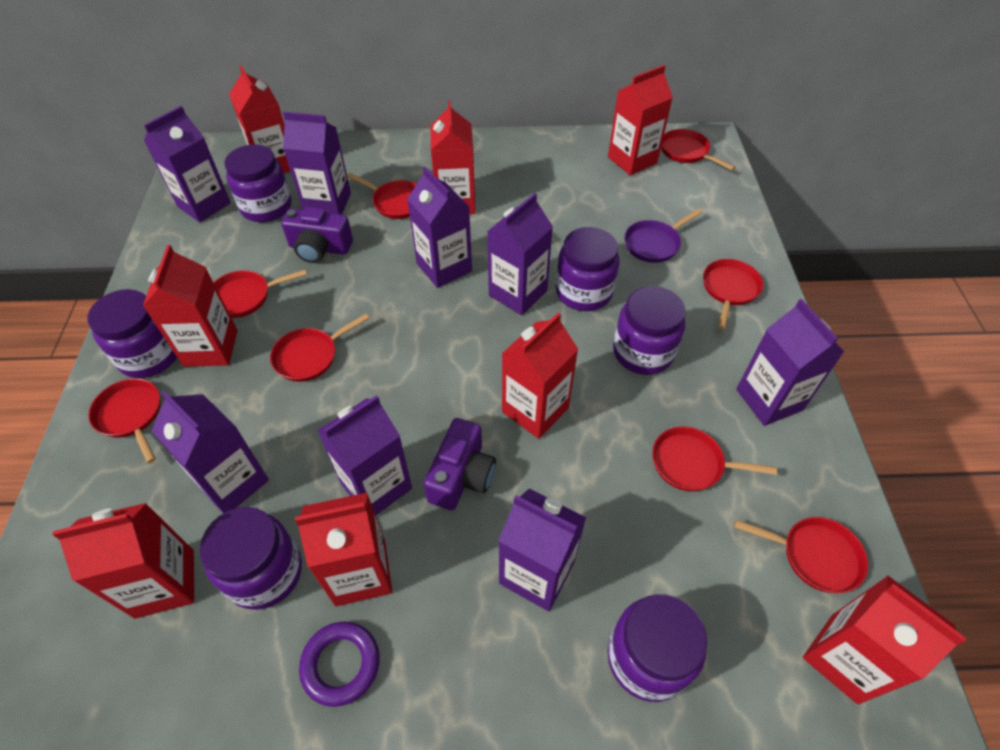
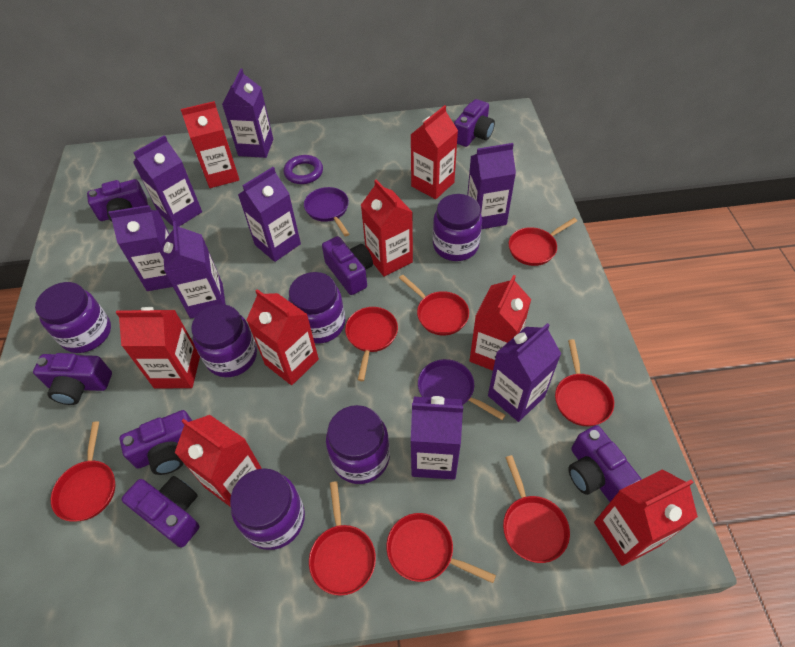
purple camera: 2 -> 7
purple pan: 1 -> 2

